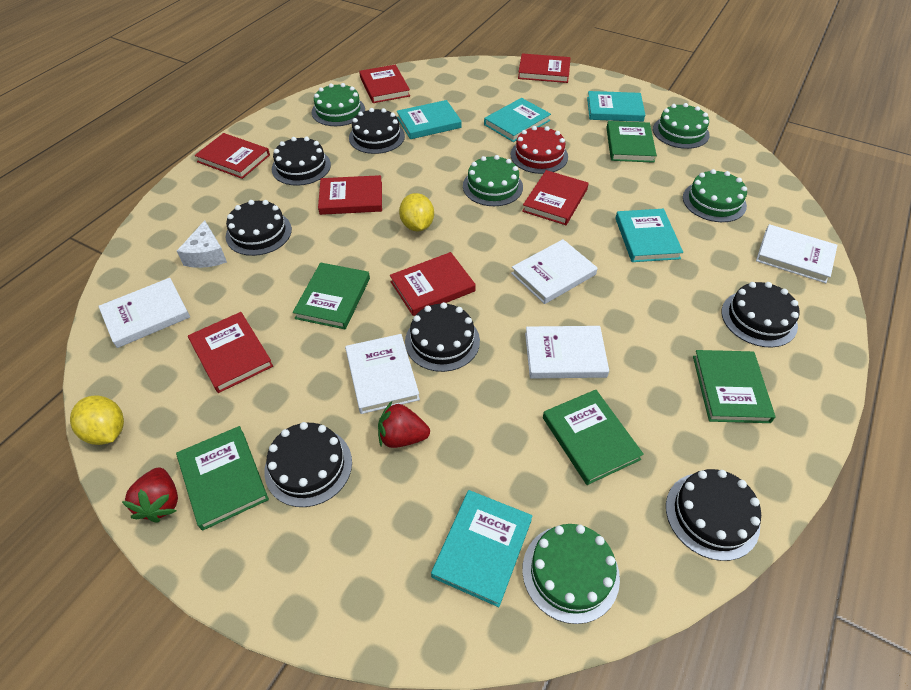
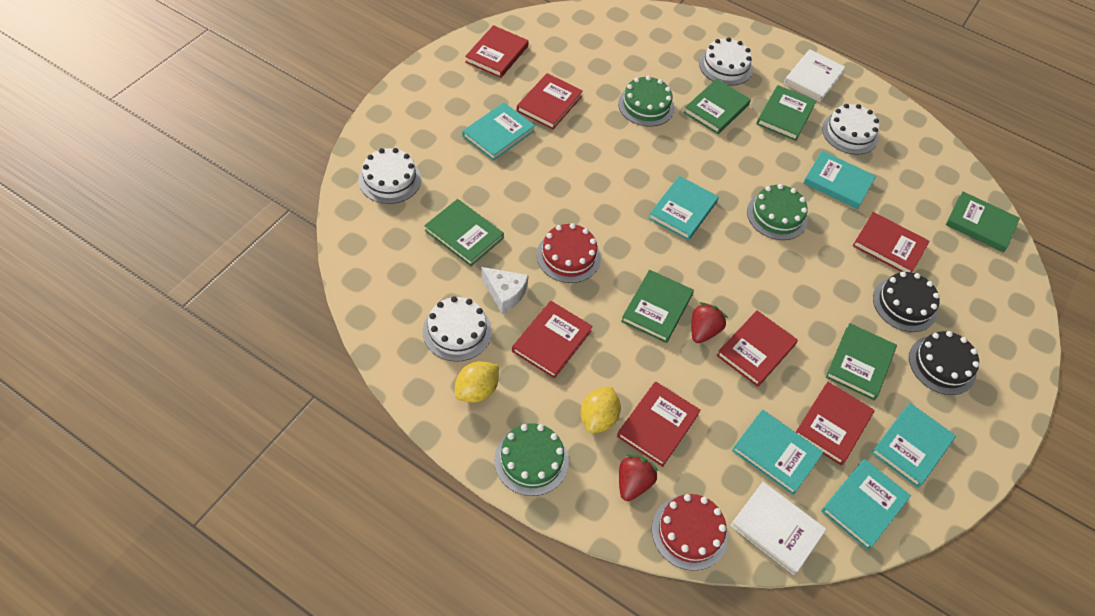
black cake: 7 -> 2
green book: 5 -> 6
green cake: 5 -> 3
red cake: 1 -> 2
turquoise book: 5 -> 6
white book: 5 -> 2
white cake: 0 -> 4

